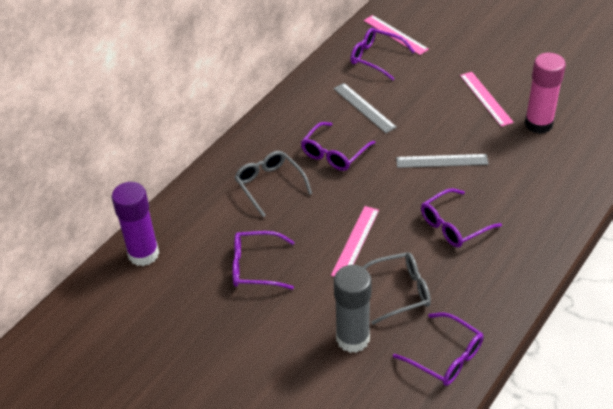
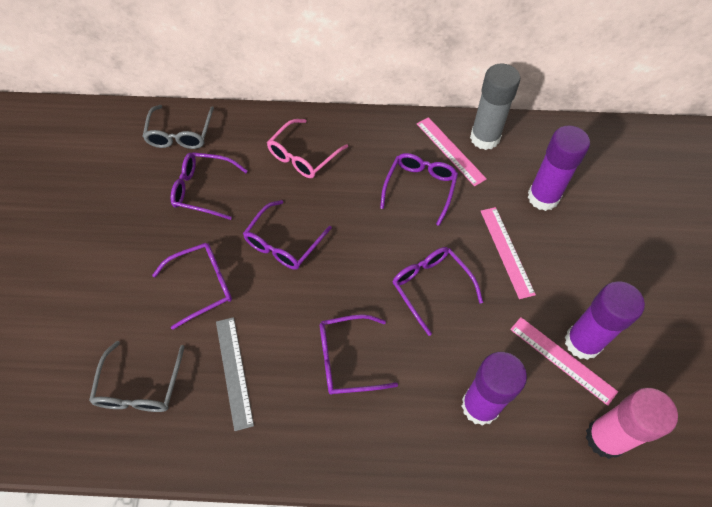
grey ruler: 2 -> 1
pink glasses: 0 -> 1
purple glasses: 5 -> 6
purple glue stick: 1 -> 3

